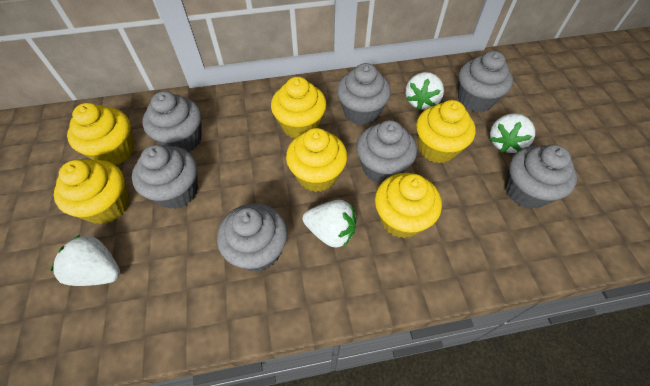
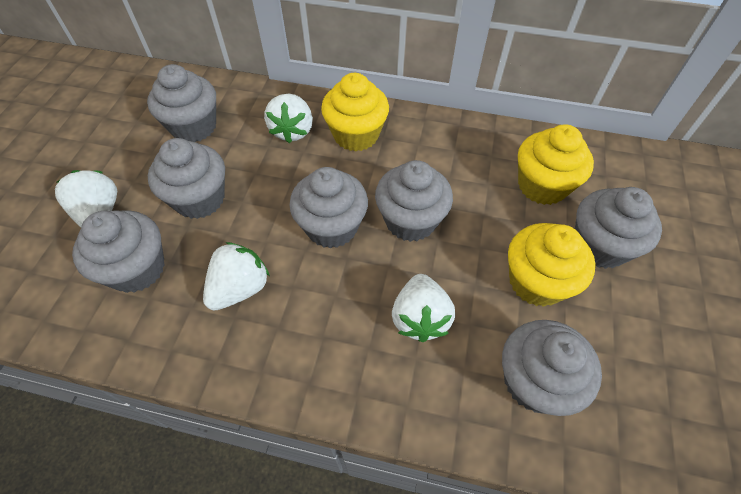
yellow cupcake: 6 -> 3

